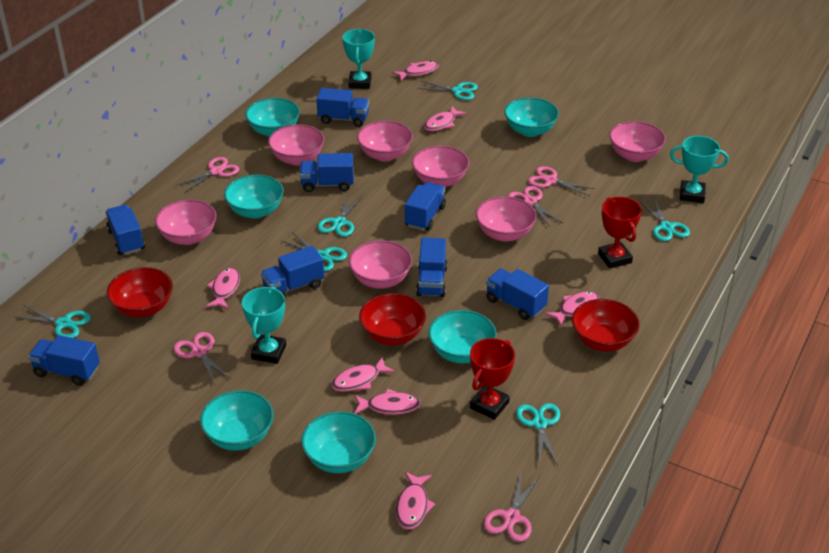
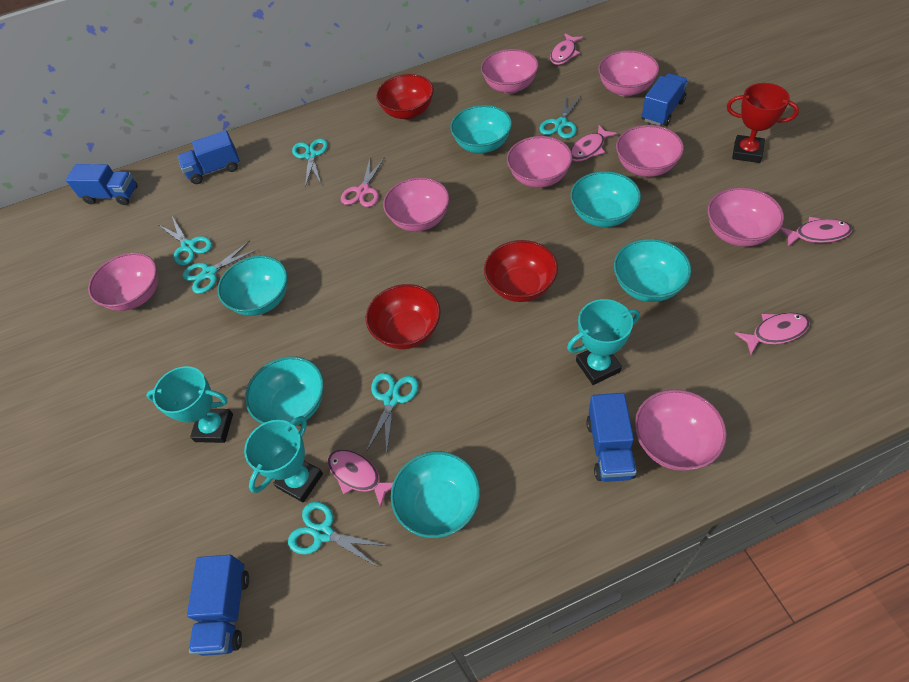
blue truck: 8 -> 5
pink bowl: 7 -> 8
pink fish: 7 -> 5
pink scissors: 5 -> 1
red trophy: 2 -> 1

